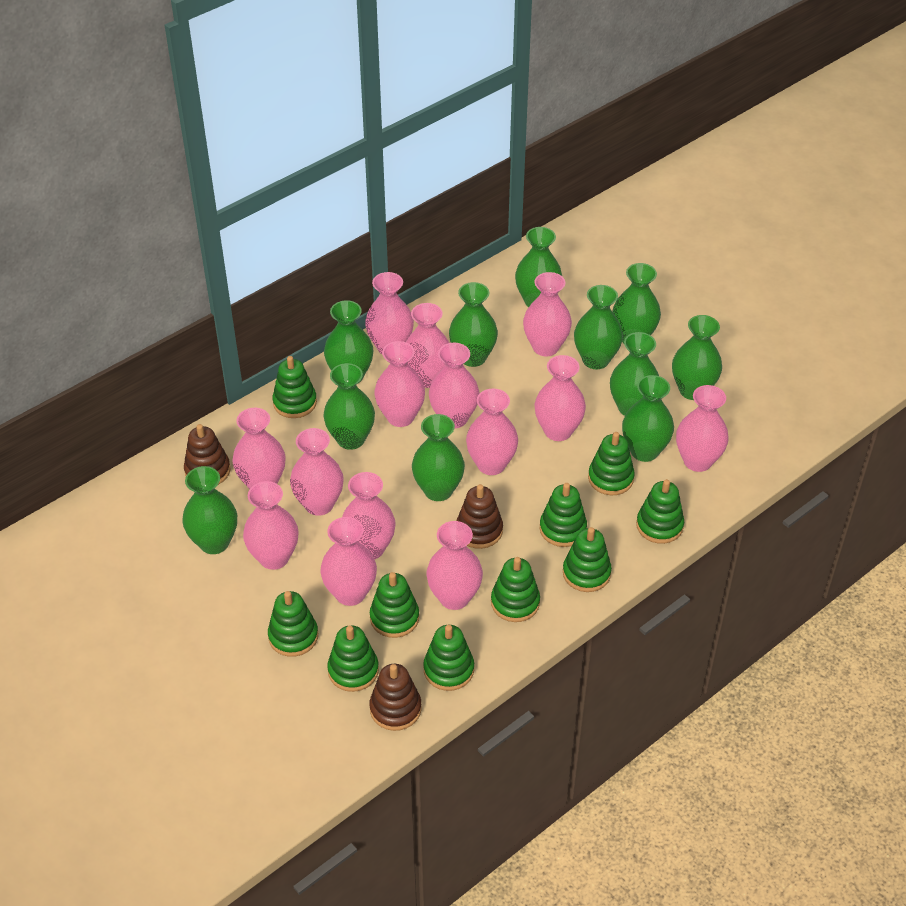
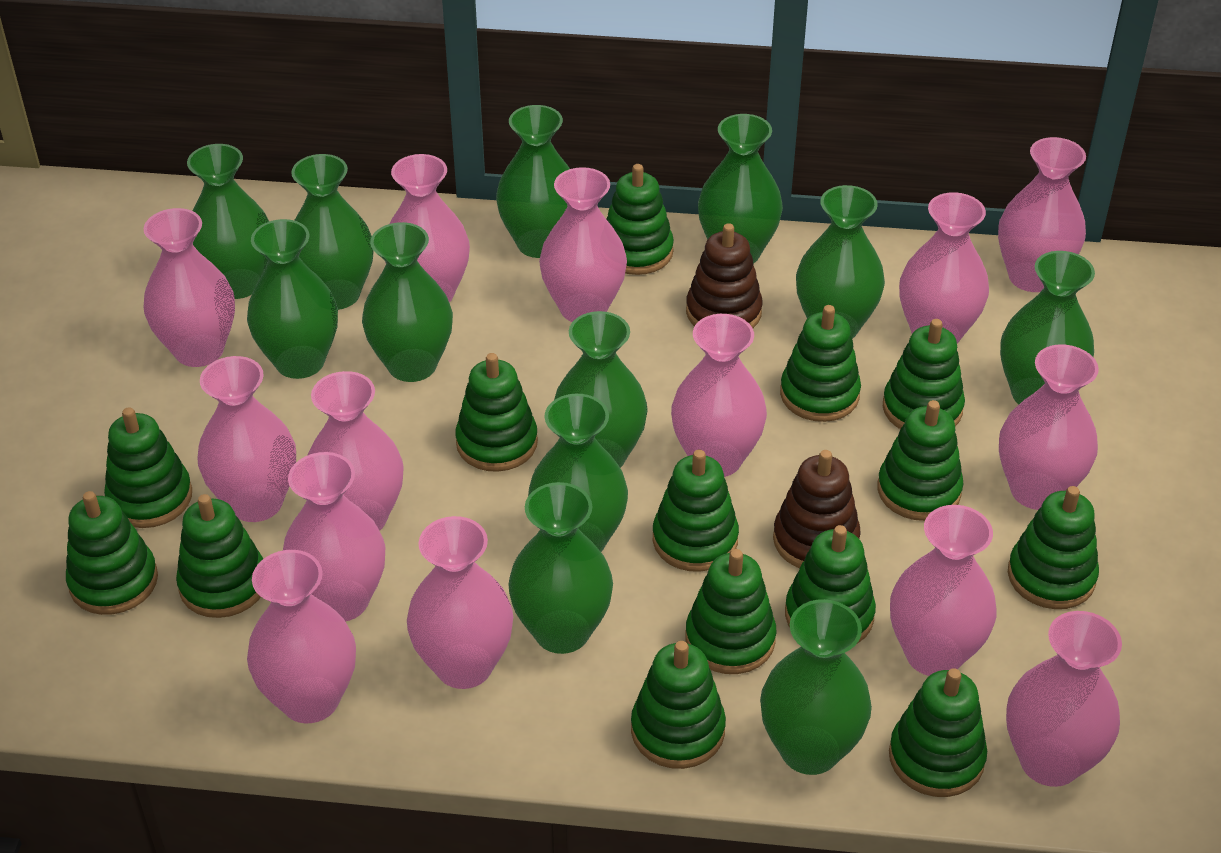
brown stacking toy: 3 -> 2
green stacking toy: 10 -> 14
green vase: 11 -> 12

